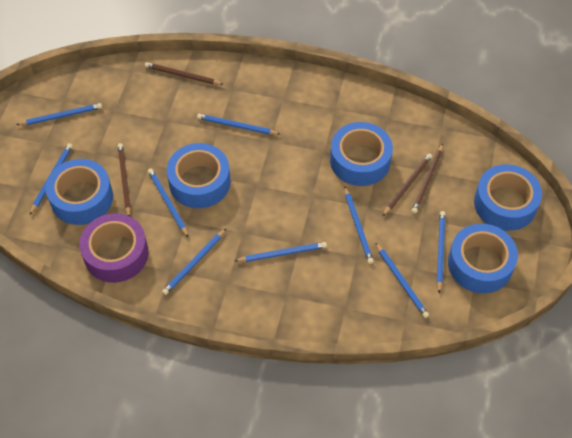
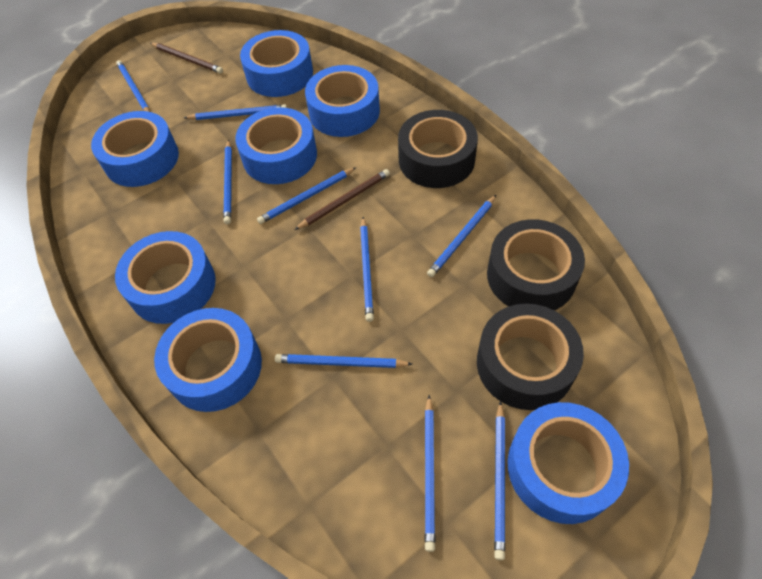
black tape: 0 -> 3
blue tape: 5 -> 7
brown pencil: 4 -> 2
purple tape: 1 -> 0

